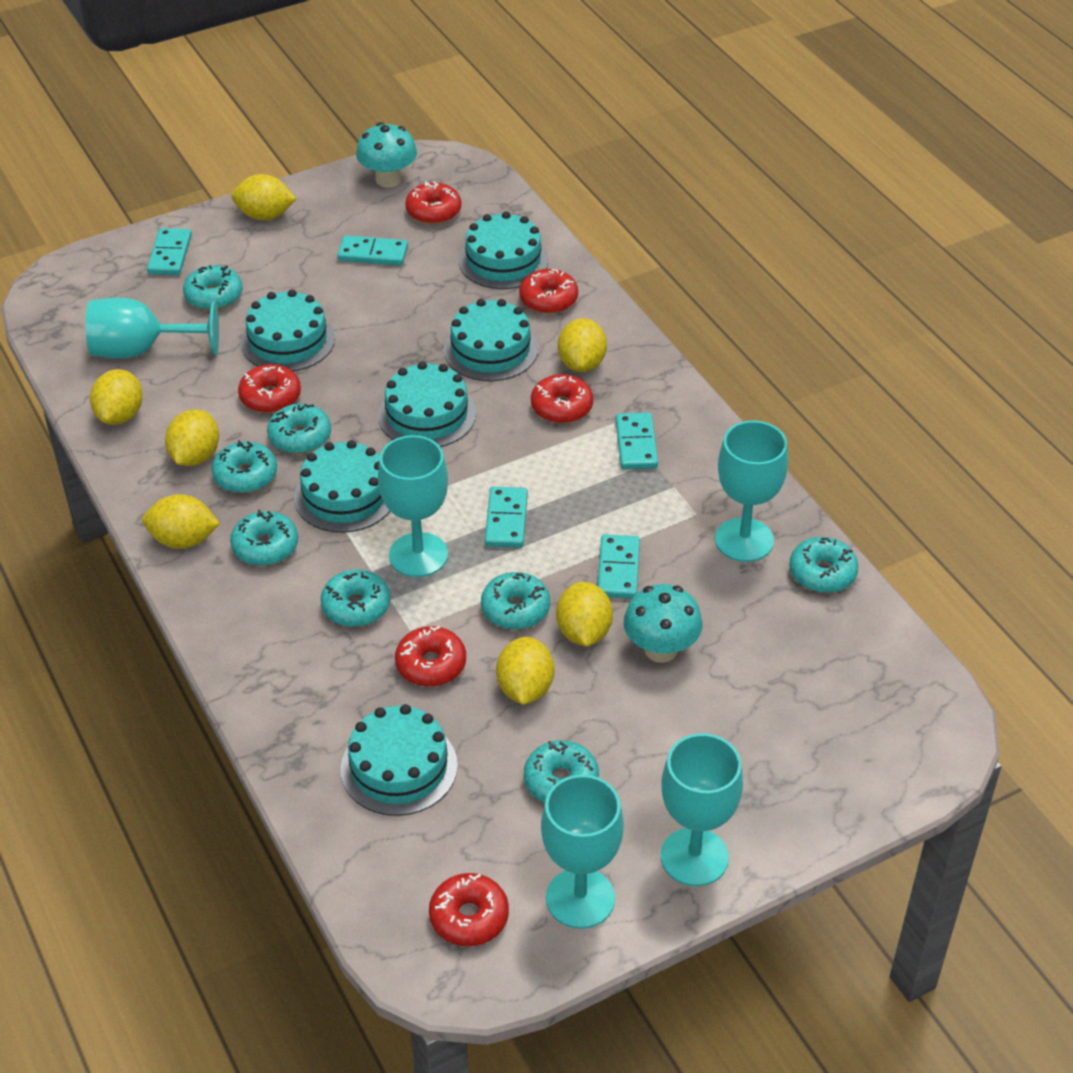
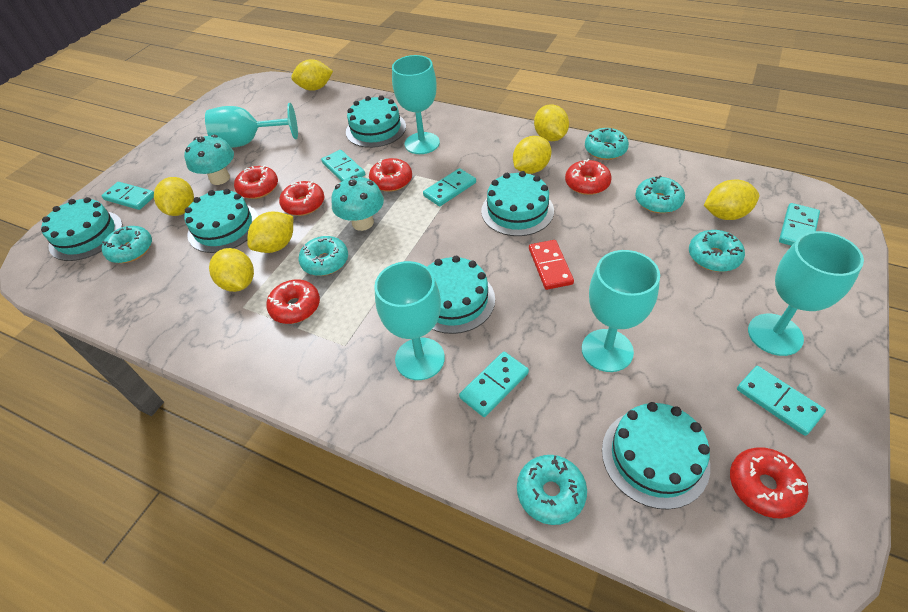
red domino: 0 -> 1
turquoise domino: 5 -> 6
turquoise donut: 8 -> 6

